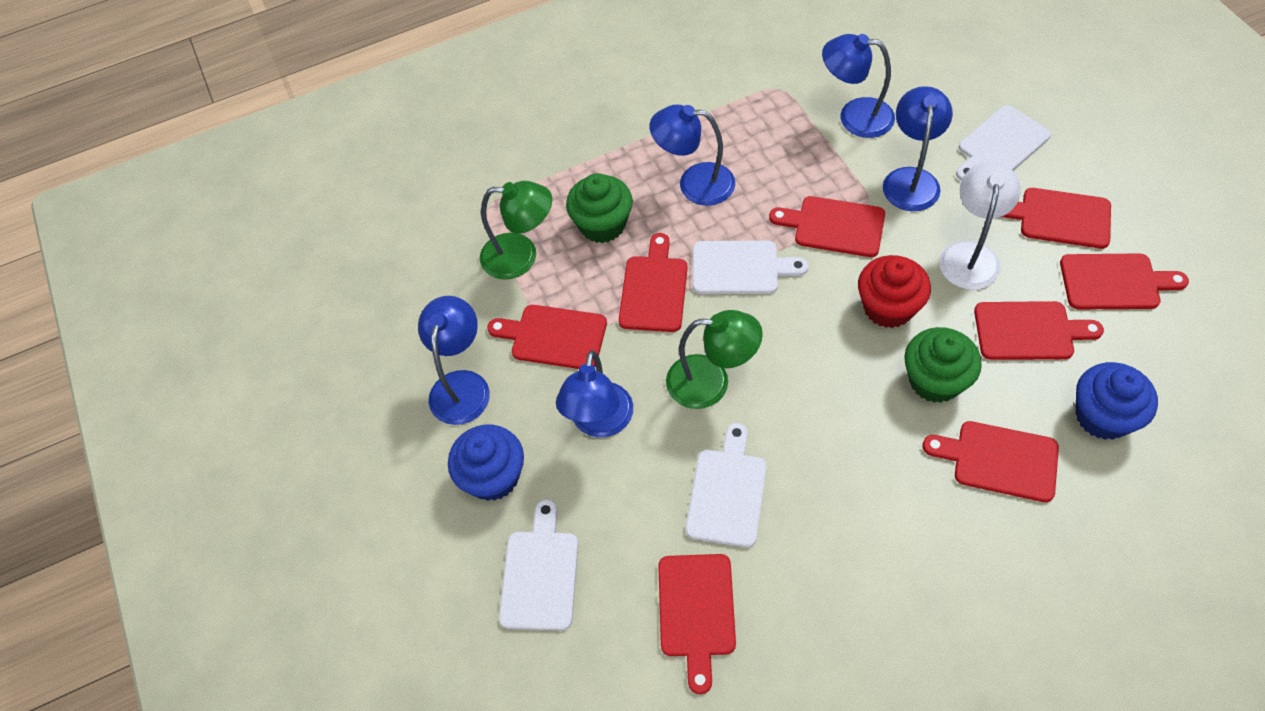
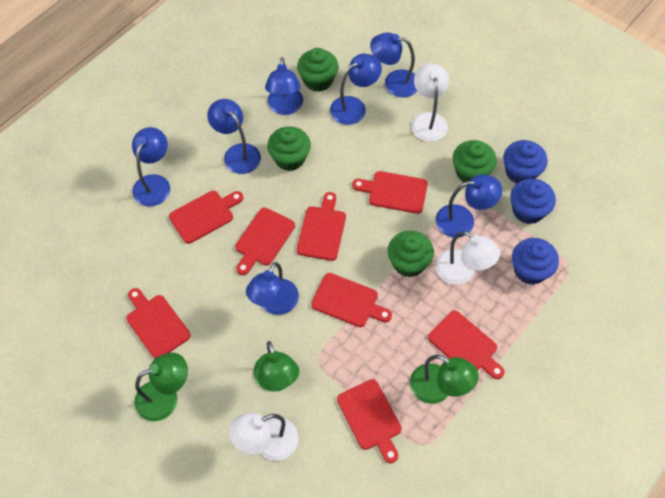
blue cupcake: 2 -> 3
blue lamp: 5 -> 7
green cupcake: 2 -> 4
green lamp: 2 -> 3
red cupcake: 1 -> 0
white cutting board: 4 -> 0
white lamp: 1 -> 3

